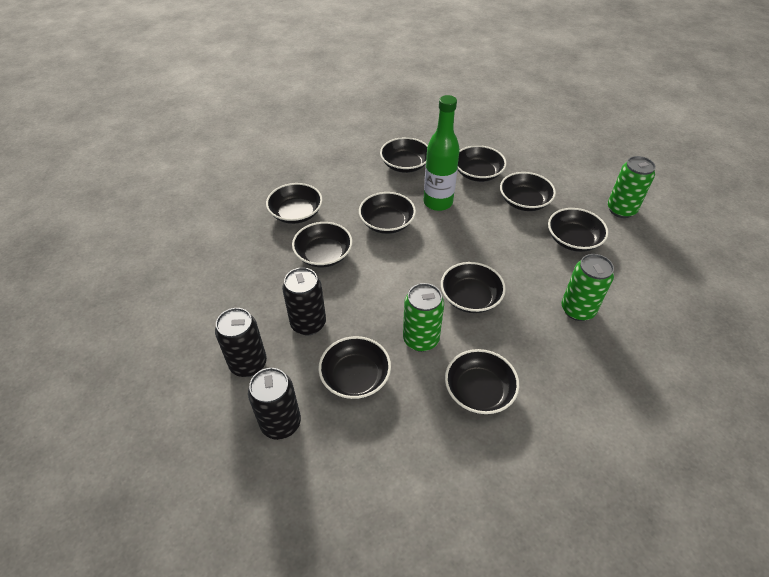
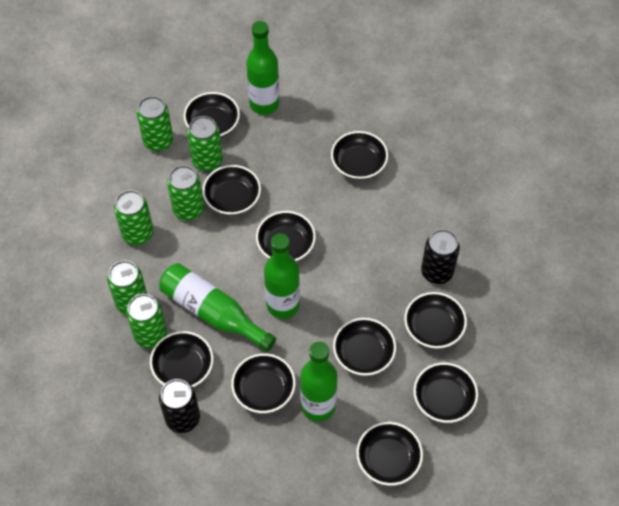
black can: 3 -> 2
green bottle: 1 -> 4
green can: 3 -> 6

